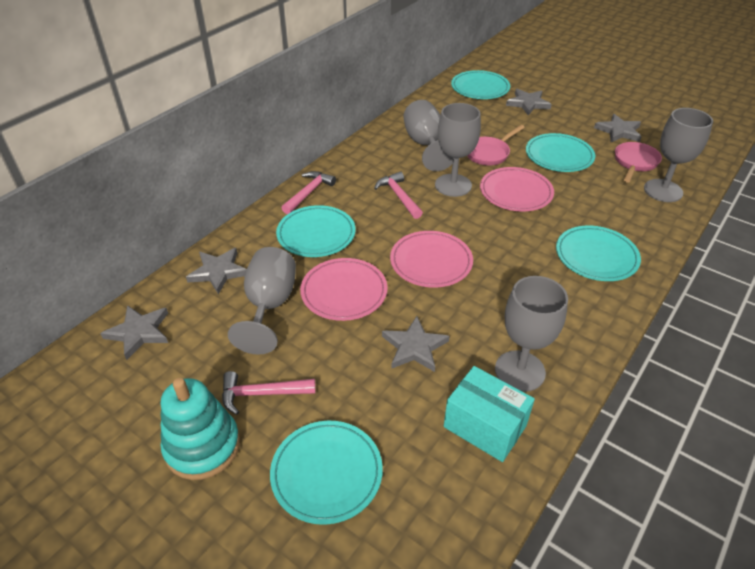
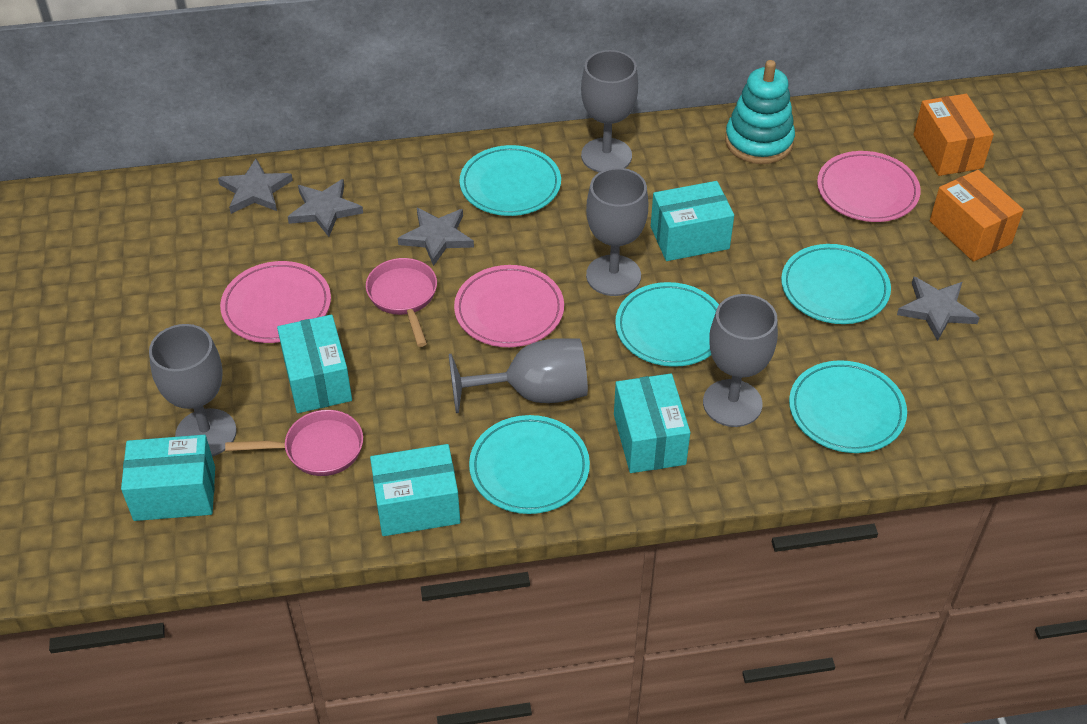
grey star: 5 -> 4
orange box: 0 -> 2
pink hammer: 3 -> 0
turquoise box: 1 -> 5

